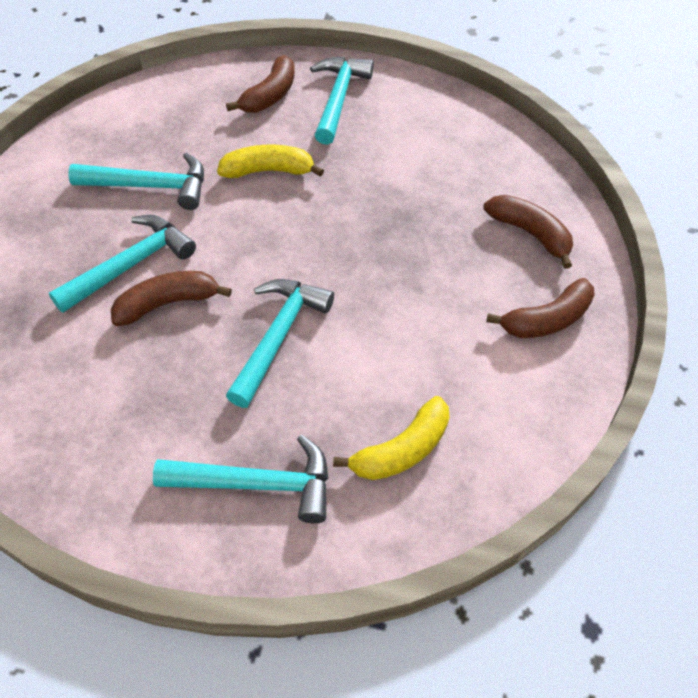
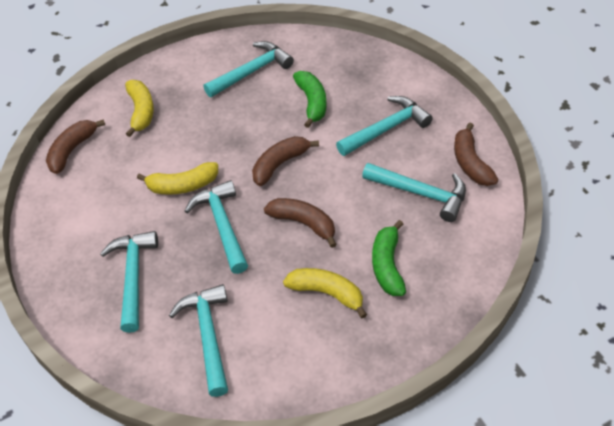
green banana: 0 -> 2
turquoise hammer: 5 -> 6
yellow banana: 2 -> 3

